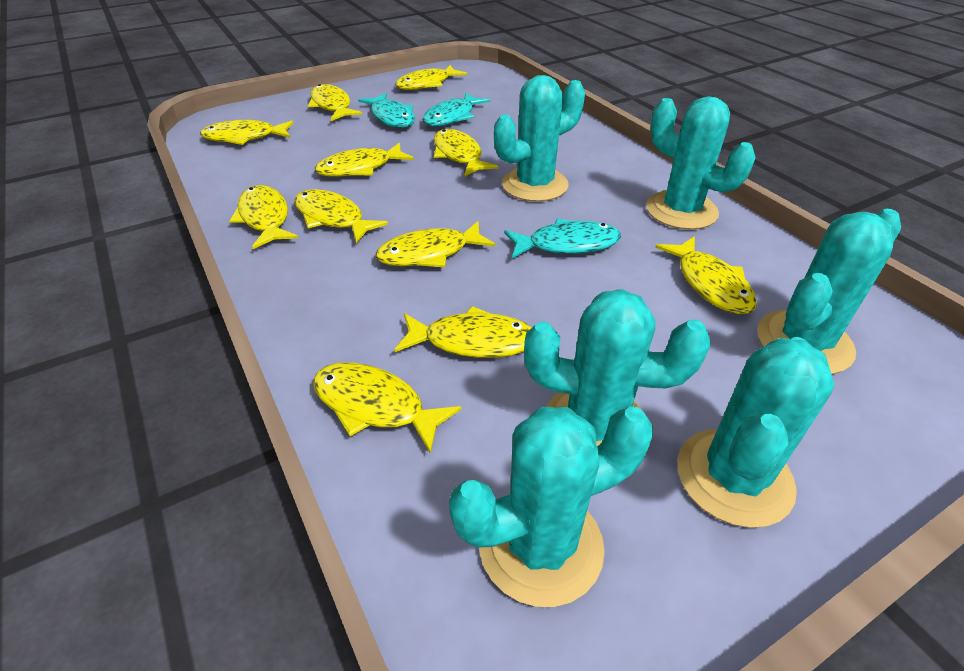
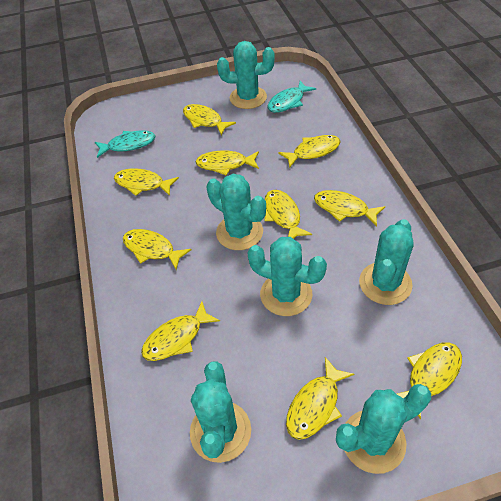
turquoise fish: 3 -> 2
yellow fish: 11 -> 10

